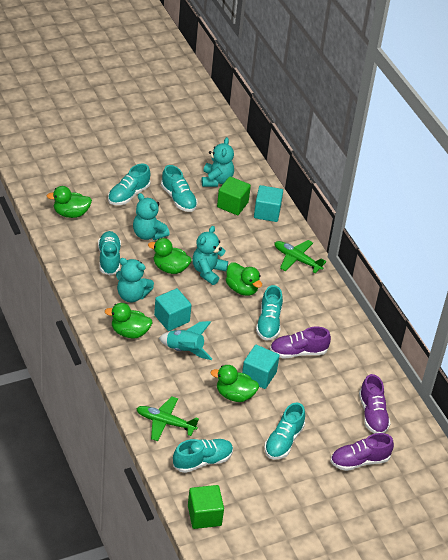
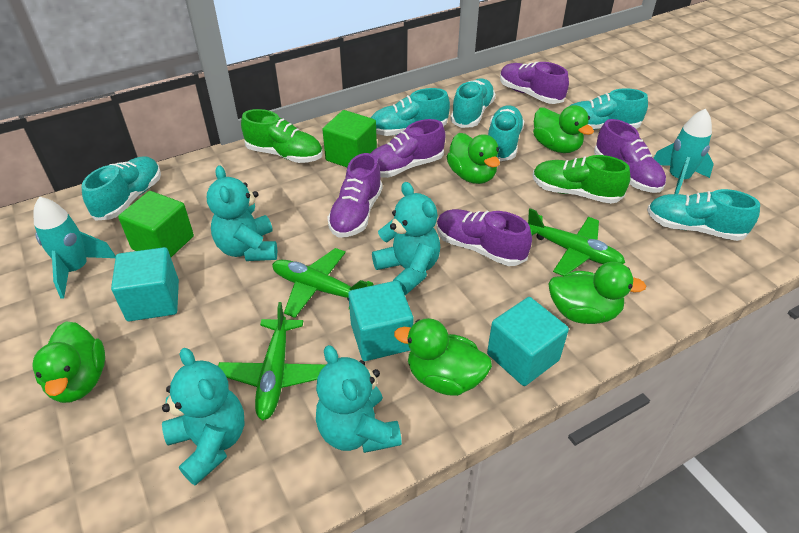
green plane: 2 -> 3
green shoe: 0 -> 2
purple shoe: 3 -> 5
turquoise rocket: 1 -> 2

